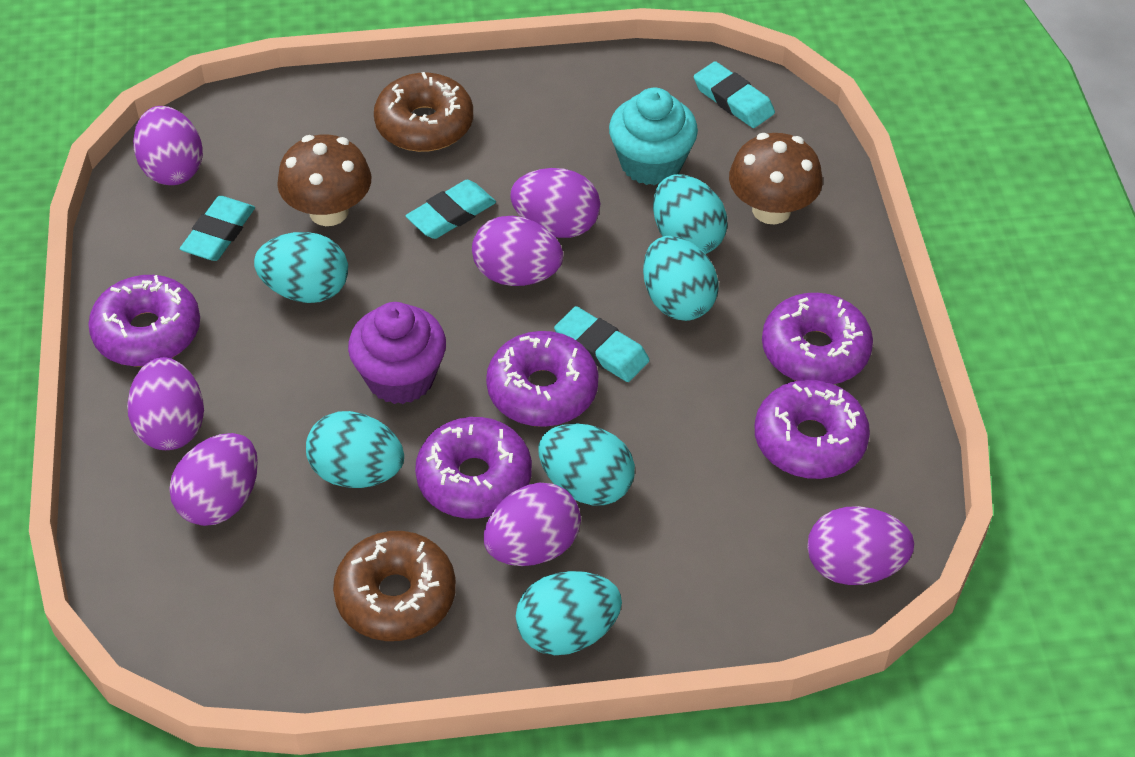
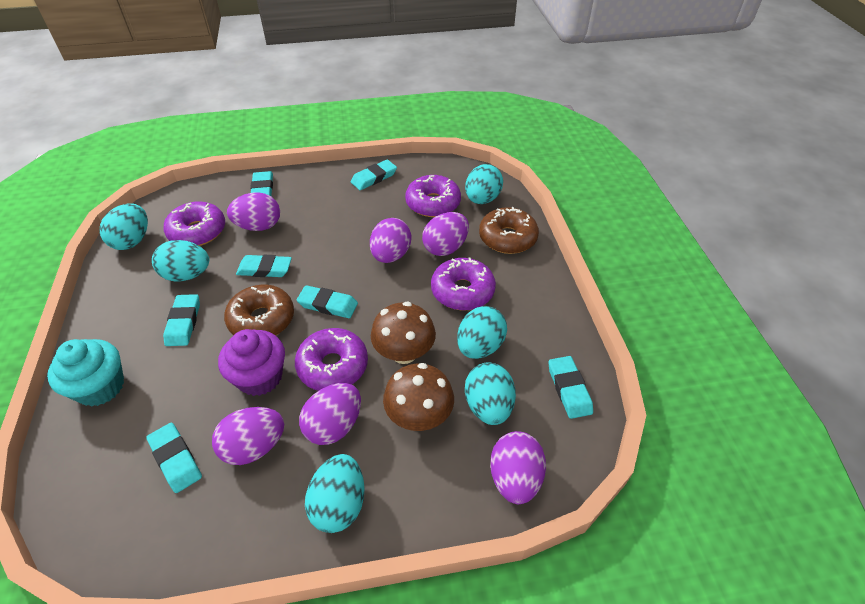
purple donut: 5 -> 4
purple egg: 7 -> 6
turquoise eraser: 4 -> 7

